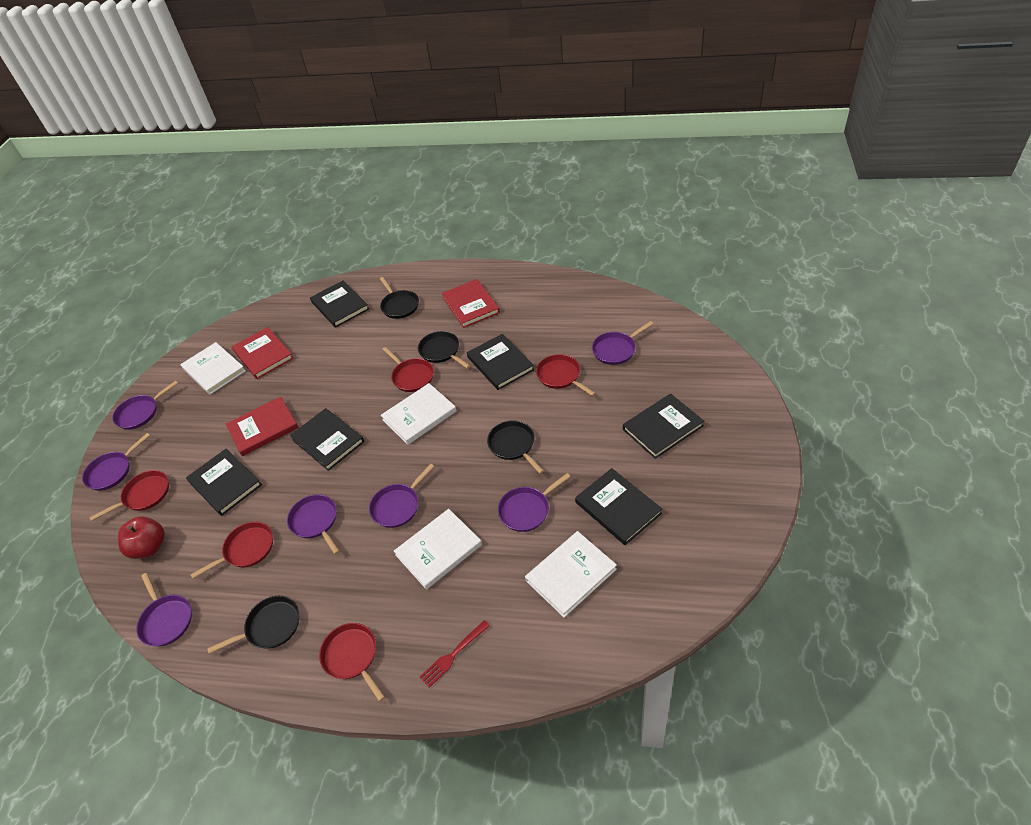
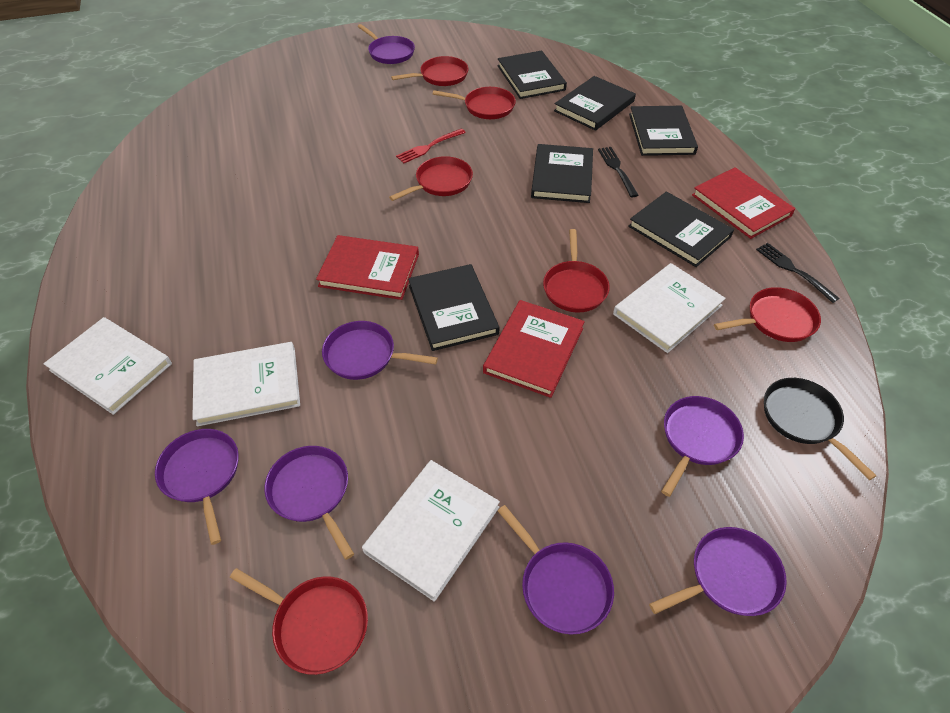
black fork: 0 -> 2
black pan: 4 -> 1
red apple: 1 -> 0
red pan: 5 -> 6

